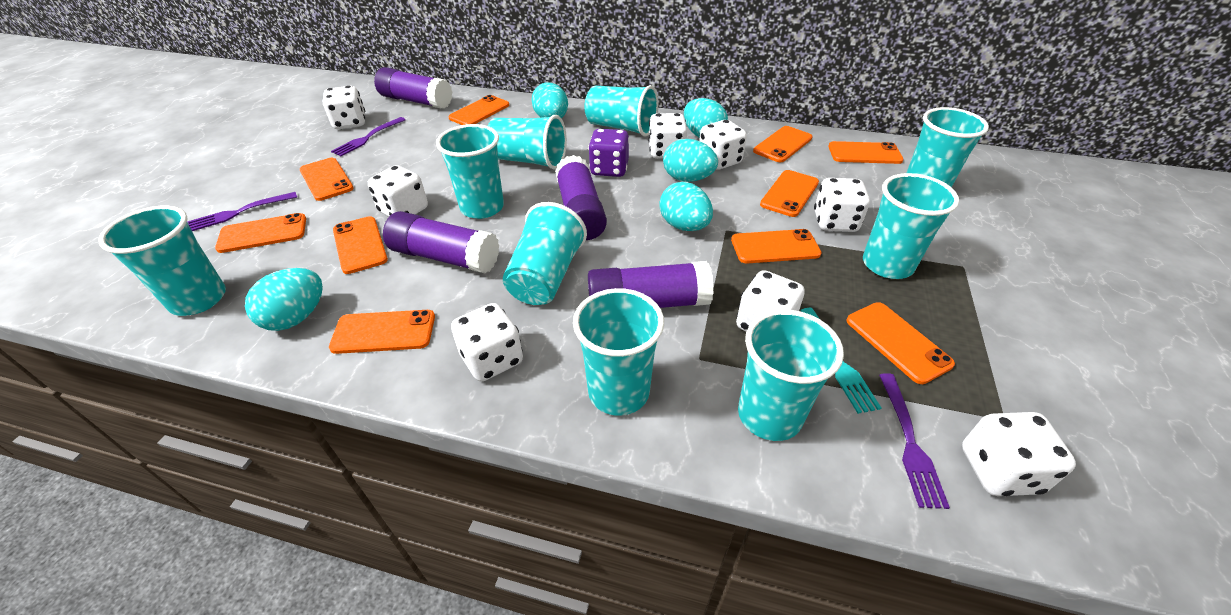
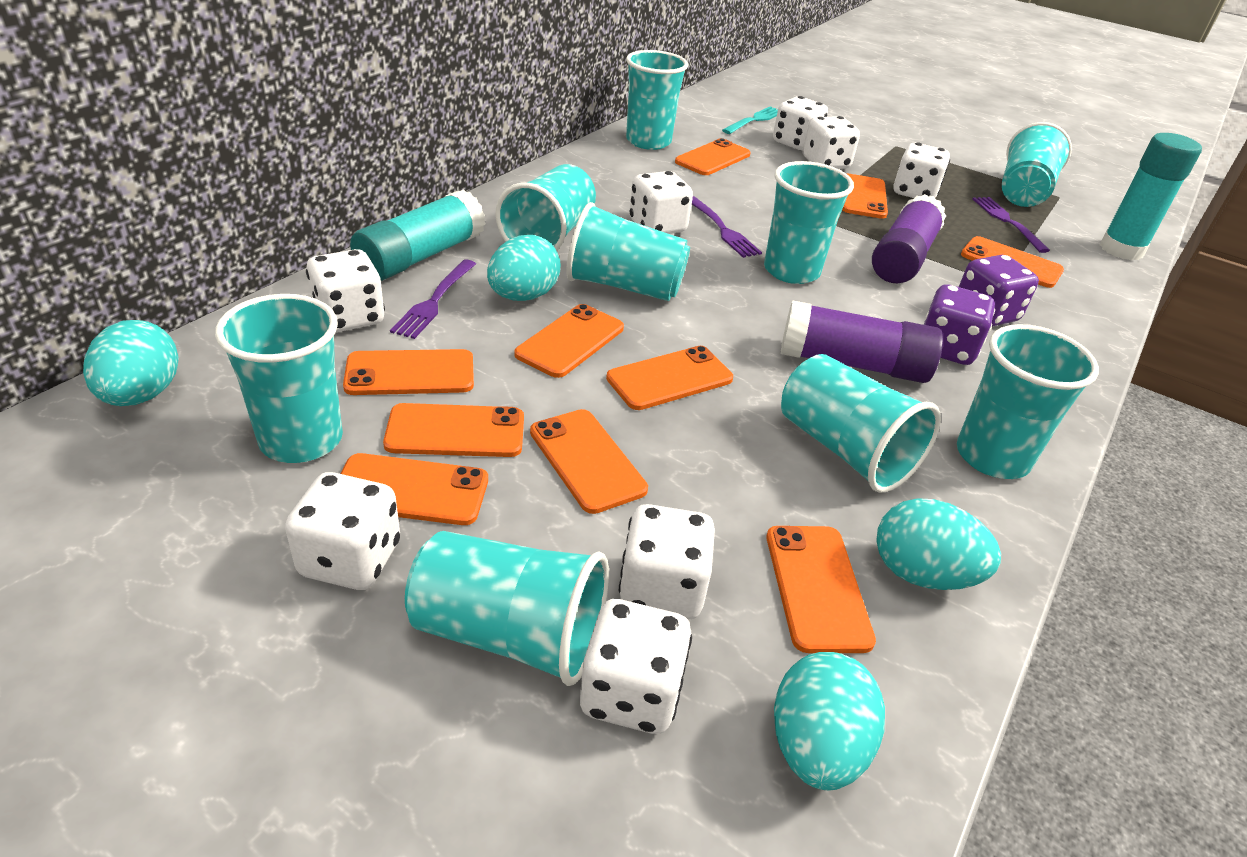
purple dice: 1 -> 2
purple glue stick: 4 -> 2
turquoise egg: 5 -> 4
turquoise glue stick: 0 -> 2

